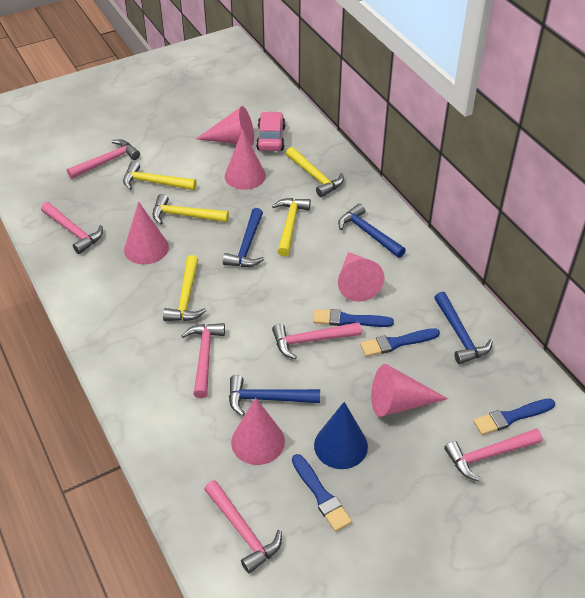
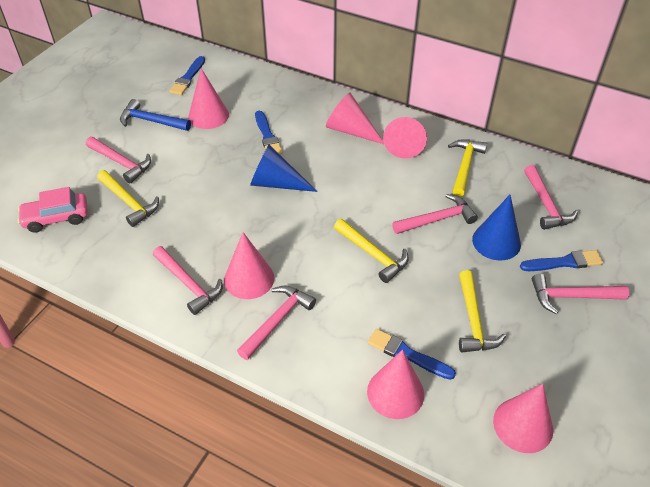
blue cone: 1 -> 2
blue hammer: 4 -> 1
yellow hammer: 5 -> 4

